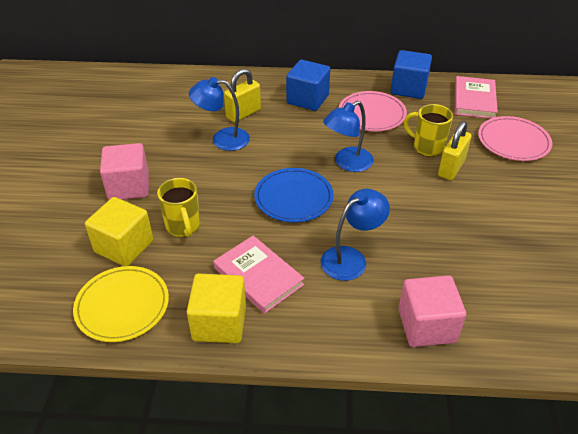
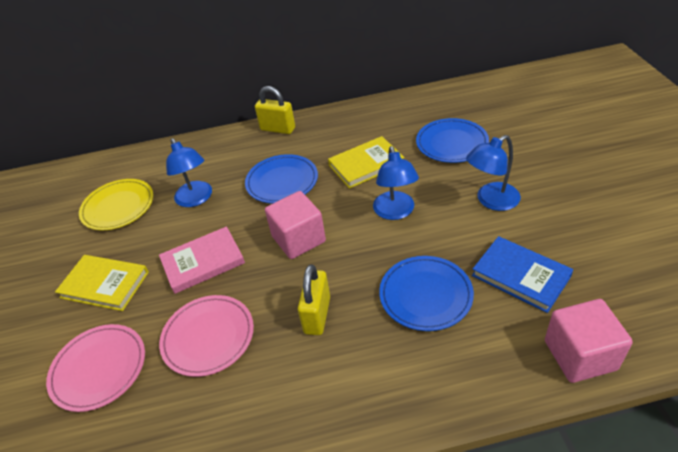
blue book: 0 -> 1
blue cube: 2 -> 0
blue plate: 1 -> 3
pink book: 2 -> 1
yellow book: 0 -> 2
yellow cube: 2 -> 0
yellow mug: 2 -> 0

